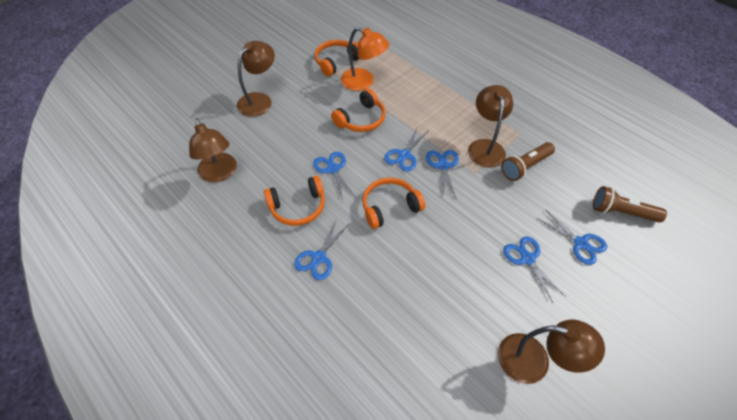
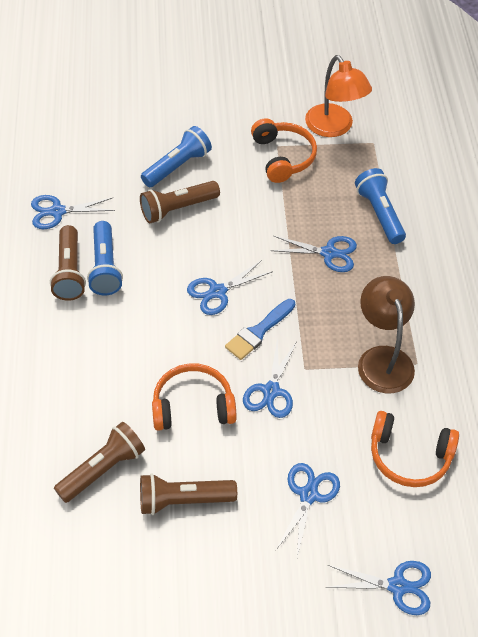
blue brush: 0 -> 1
blue flashlight: 0 -> 3
brown flashlight: 2 -> 4
brown lamp: 4 -> 1
orange headphones: 4 -> 3

